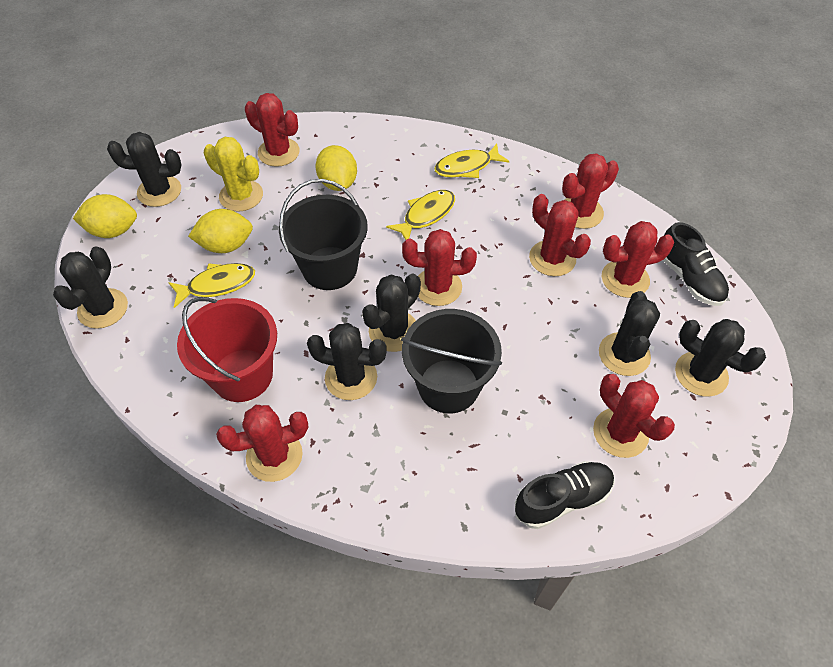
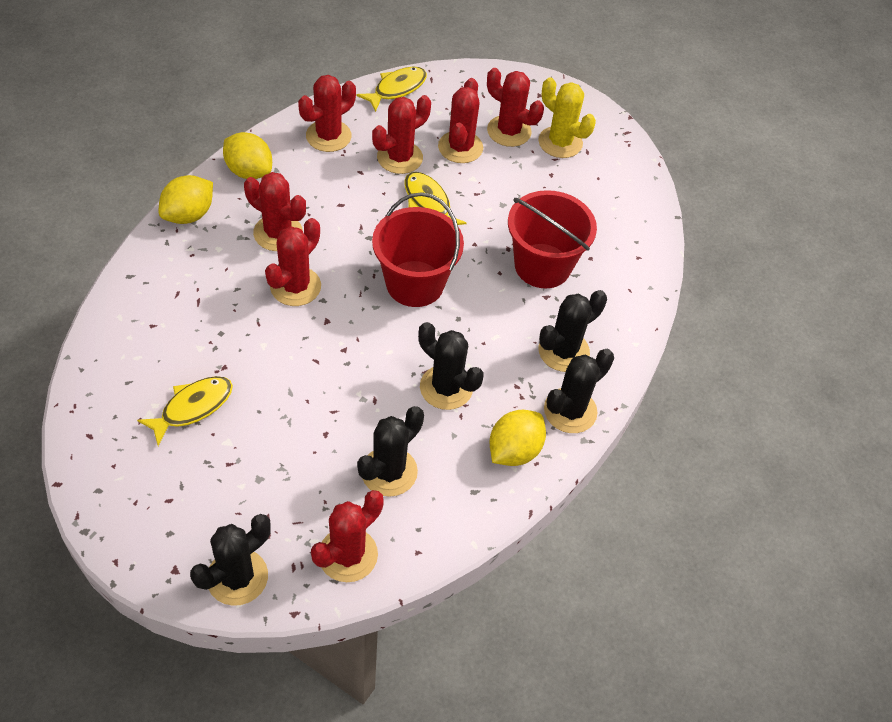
black bucket: 2 -> 0
black cactus: 6 -> 5
black shoe: 2 -> 0
red bucket: 1 -> 2

